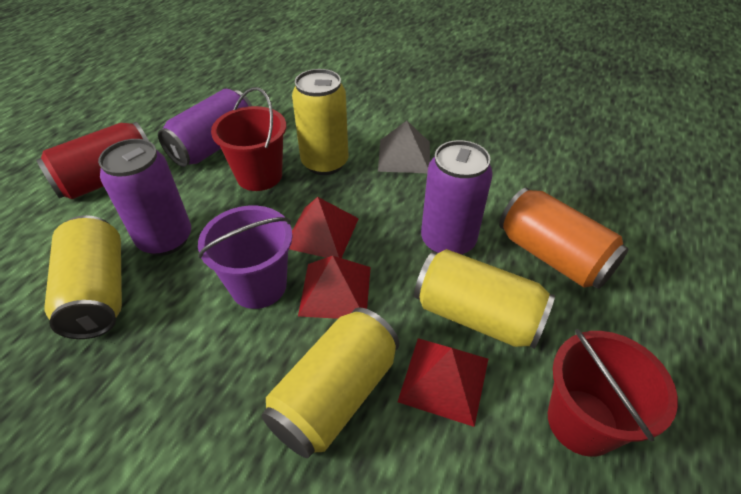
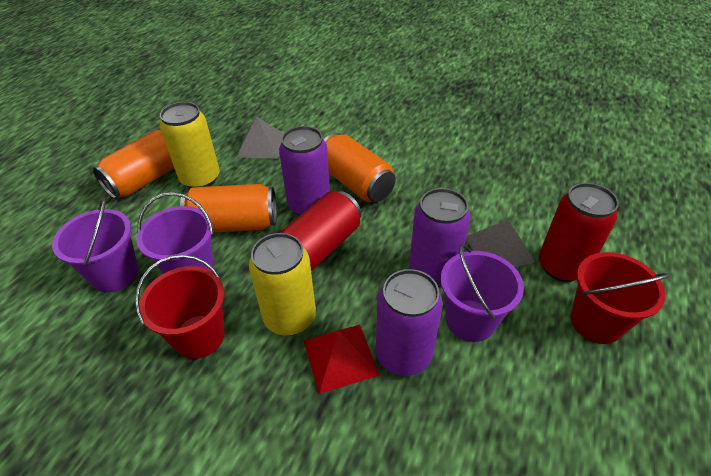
grey pyramid: 1 -> 2
orange can: 1 -> 3
purple bucket: 1 -> 3
red can: 1 -> 2
red pyramid: 3 -> 1
yellow can: 4 -> 2

